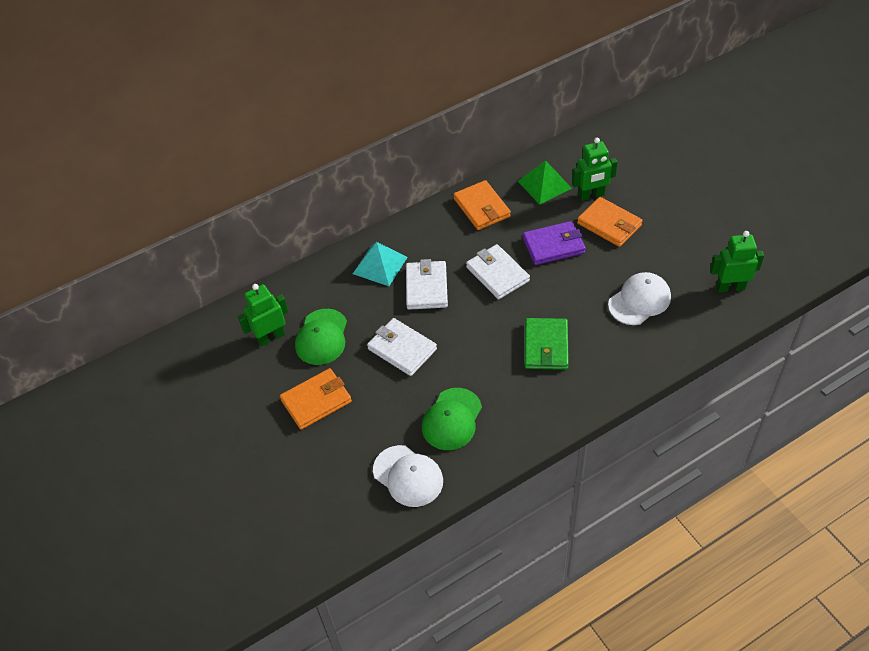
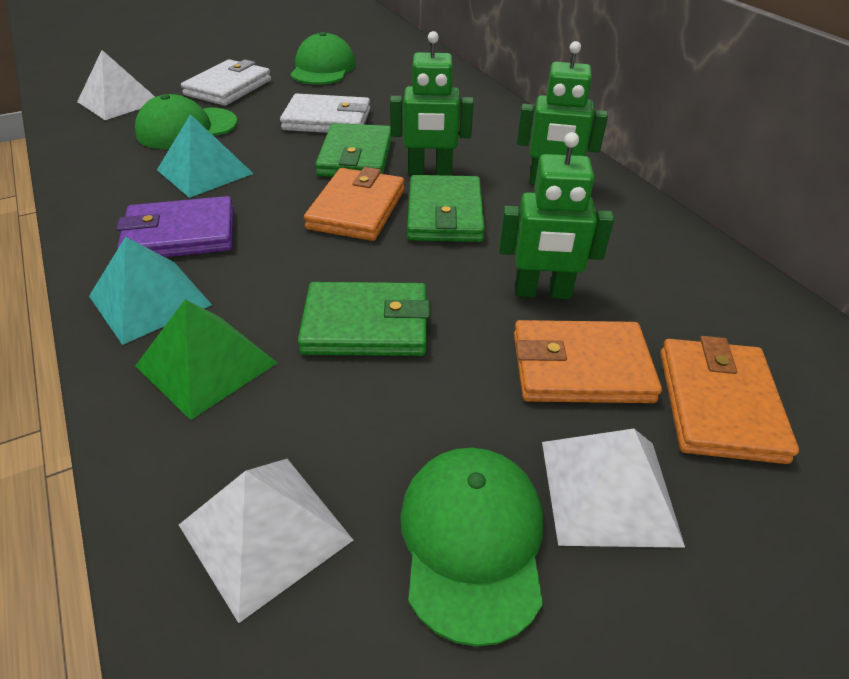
green cap: 2 -> 3
green wallet: 1 -> 3
turquoise pyramid: 1 -> 2
white cap: 2 -> 0
white pyramid: 0 -> 3
white wallet: 3 -> 2

